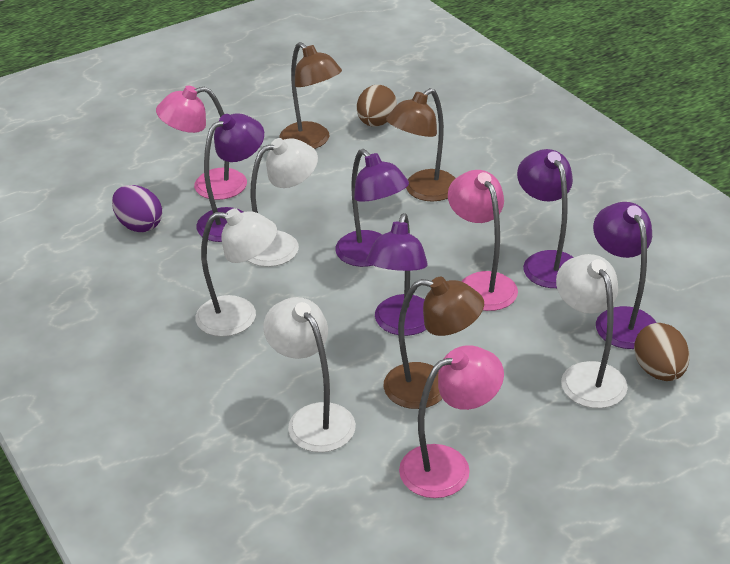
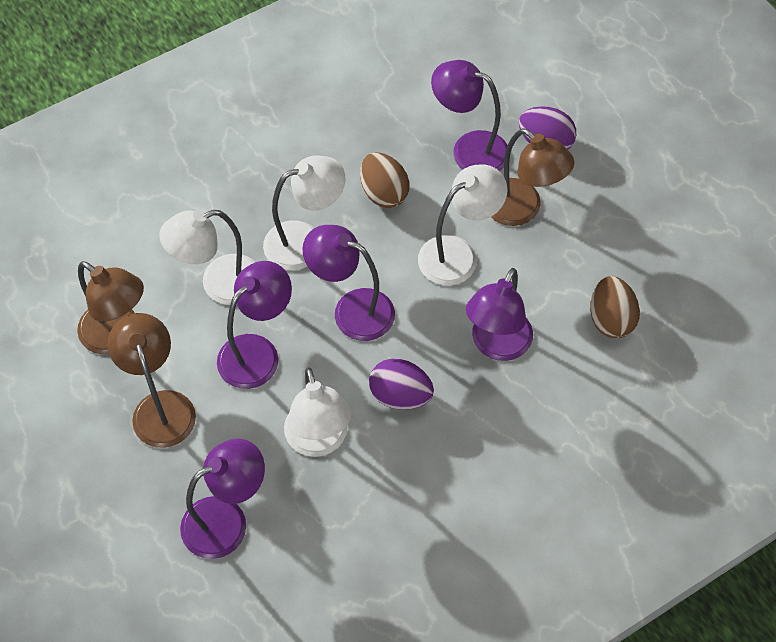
pink lamp: 3 -> 0
purple egg: 1 -> 2

